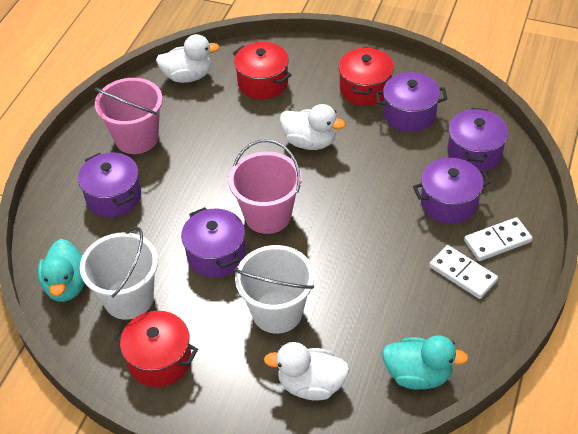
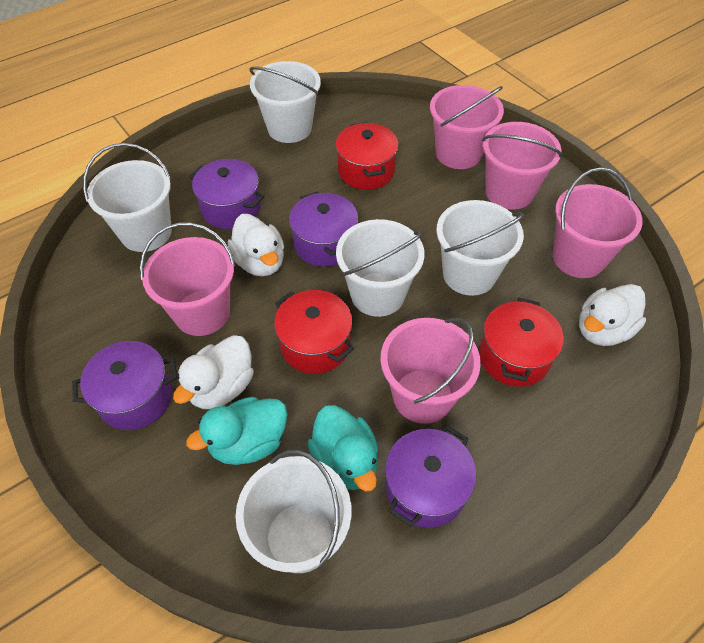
pink bucket: 2 -> 5
purple pot: 5 -> 4
white bucket: 2 -> 5
white domino: 2 -> 0

